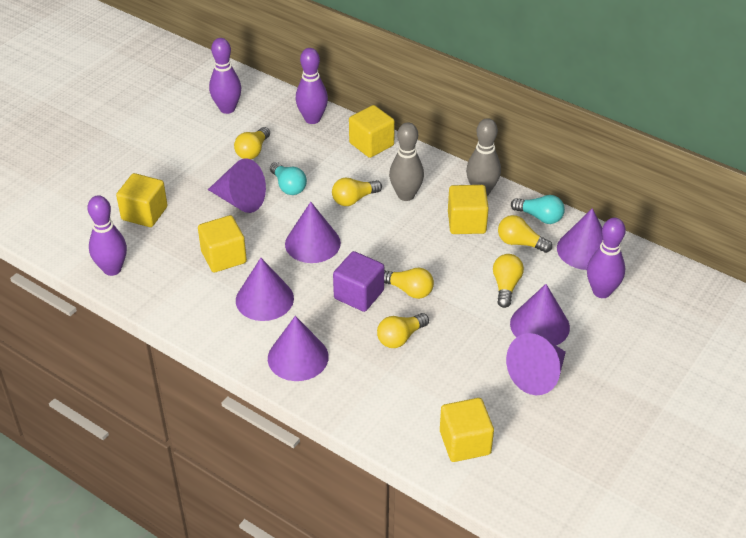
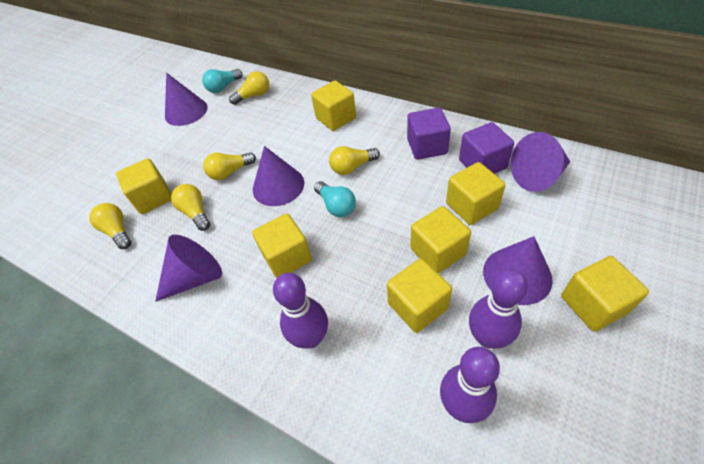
grey bowling pin: 2 -> 0
purple bowling pin: 4 -> 3
purple cone: 7 -> 5
purple cube: 1 -> 2
yellow cube: 5 -> 7
yellow light bulb: 6 -> 5

